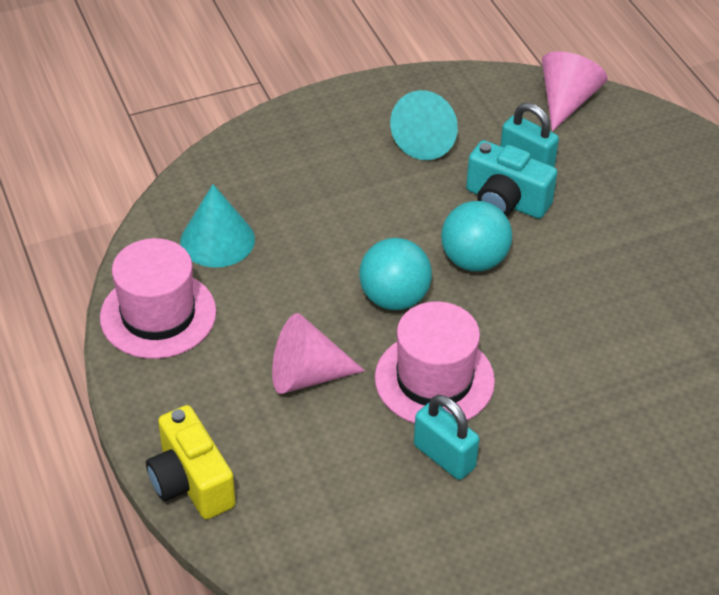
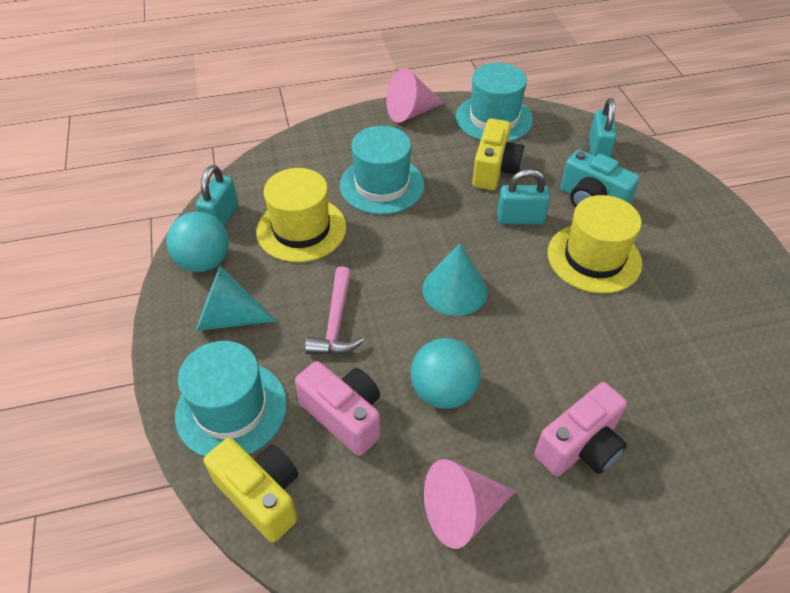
pink camera: 0 -> 2
pink hammer: 0 -> 1
pink hat: 2 -> 0
turquoise hat: 0 -> 3
turquoise padlock: 2 -> 3
yellow camera: 1 -> 2
yellow hat: 0 -> 2

